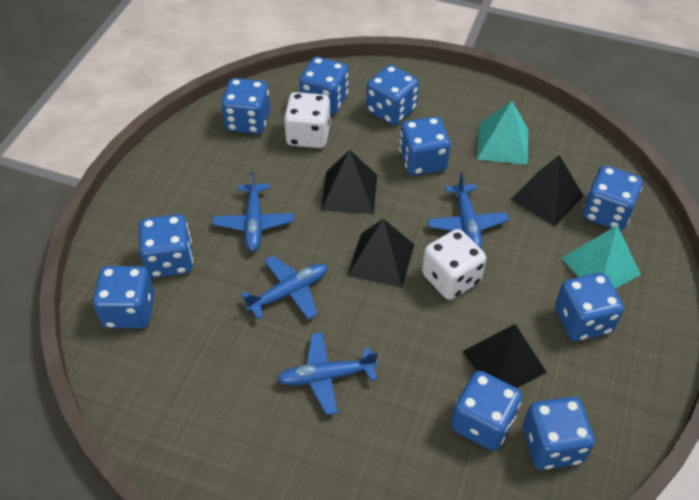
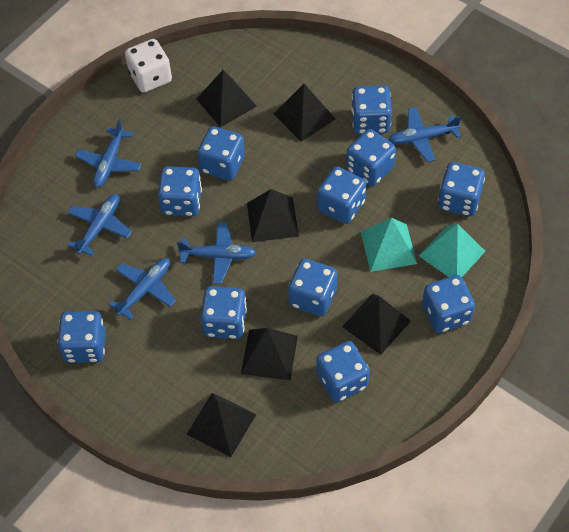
black pyramid: 4 -> 6
blue dice: 10 -> 11
blue plane: 4 -> 5
white dice: 2 -> 1

